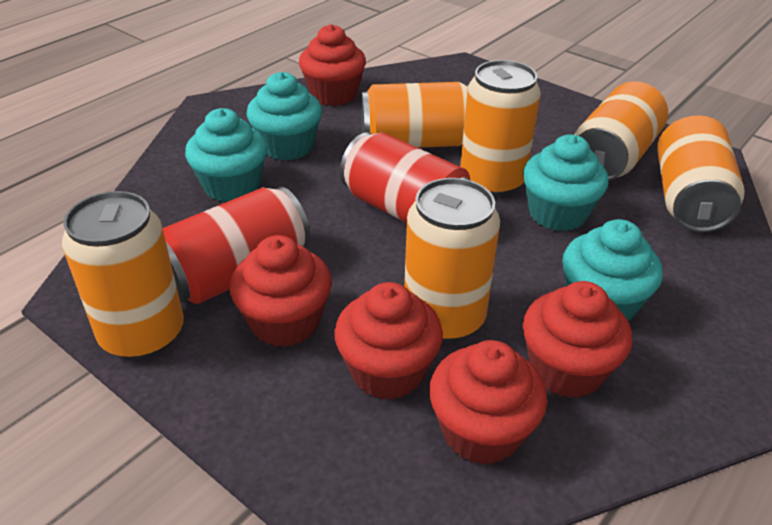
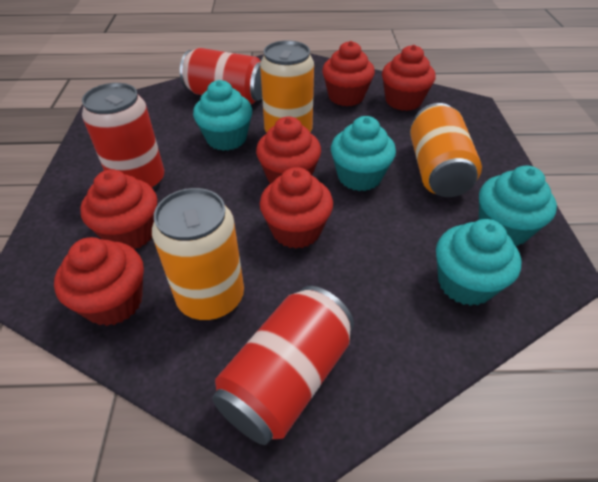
orange can: 6 -> 3
red can: 2 -> 3
red cupcake: 5 -> 6

